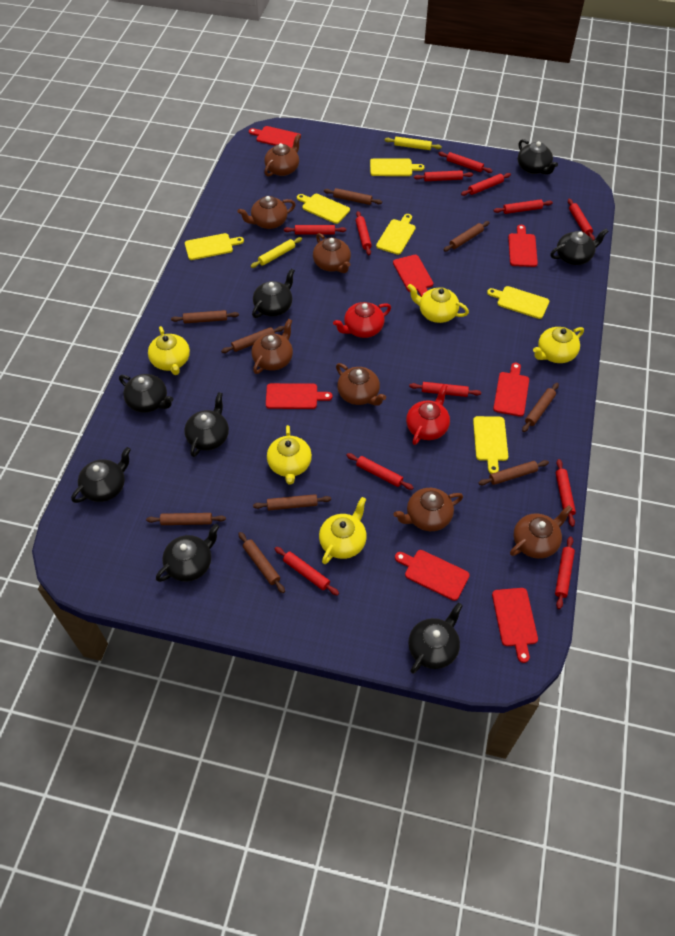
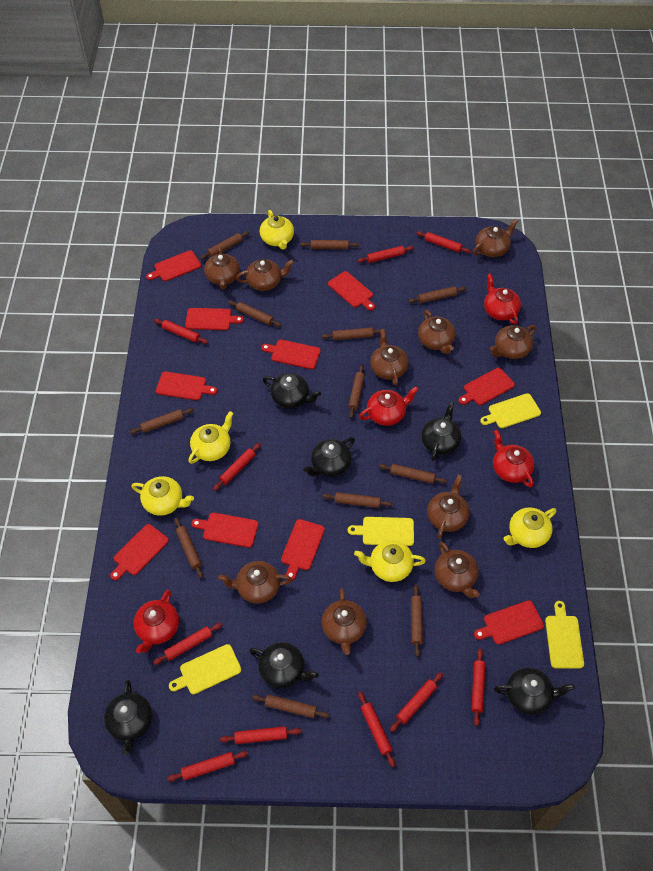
black teapot: 8 -> 6
brown rolling pin: 9 -> 12
brown teapot: 7 -> 10
red cutting board: 7 -> 10
red rolling pin: 12 -> 10
red teapot: 2 -> 4
yellow cutting board: 6 -> 4
yellow rolling pin: 2 -> 0

